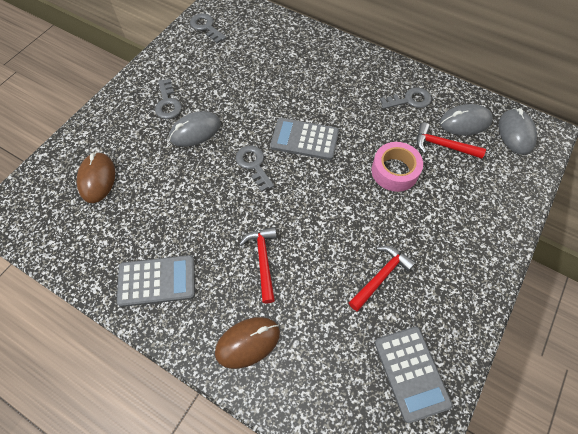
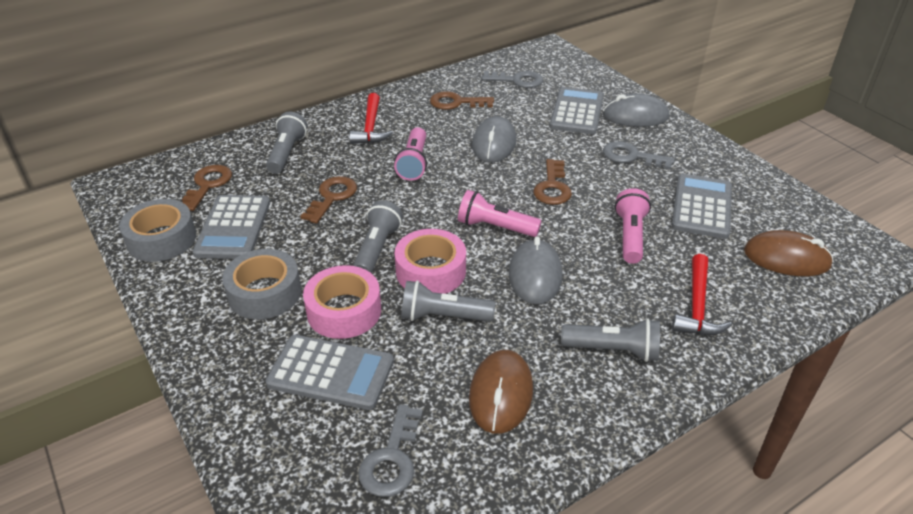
brown key: 0 -> 4
grey calculator: 3 -> 4
grey flashlight: 0 -> 4
grey key: 4 -> 3
grey tape: 0 -> 2
pink flashlight: 0 -> 3
pink tape: 1 -> 2
red hammer: 3 -> 2

